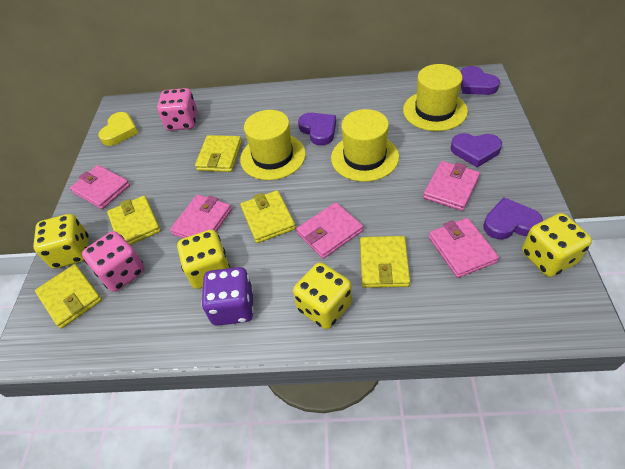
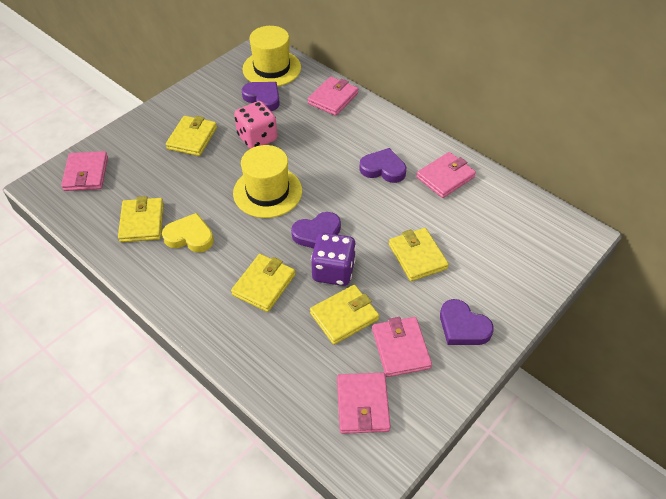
pink dice: 2 -> 1
yellow dice: 4 -> 0
yellow hat: 3 -> 2

